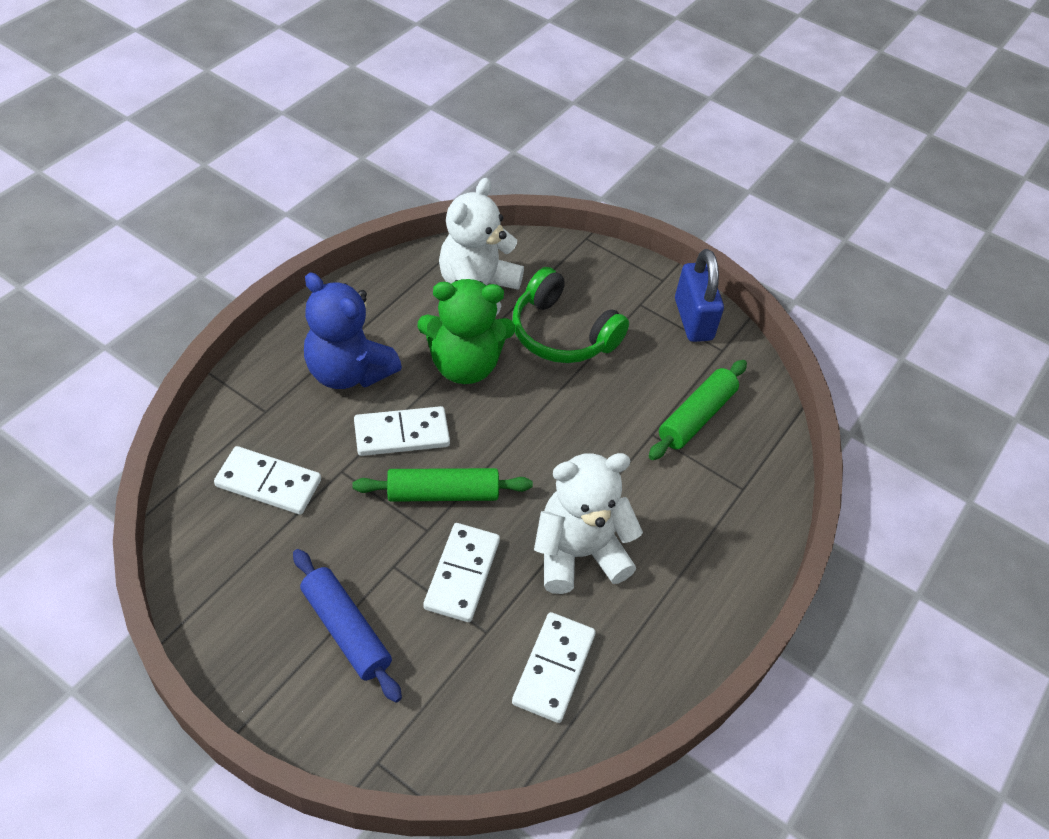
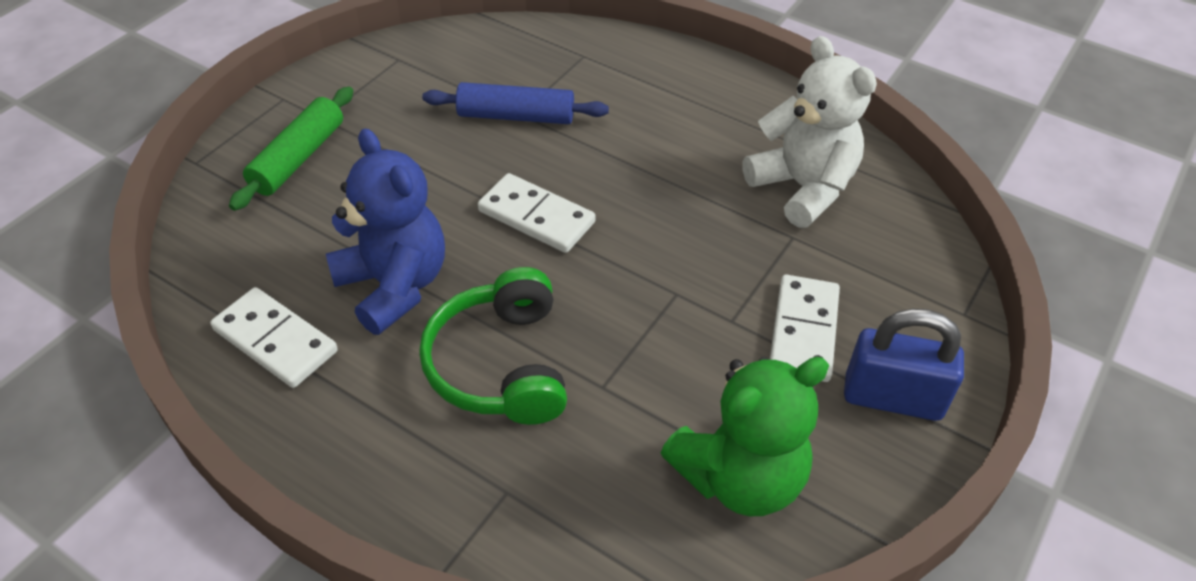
green rolling pin: 2 -> 1
white domino: 4 -> 3
white teddy bear: 2 -> 1

